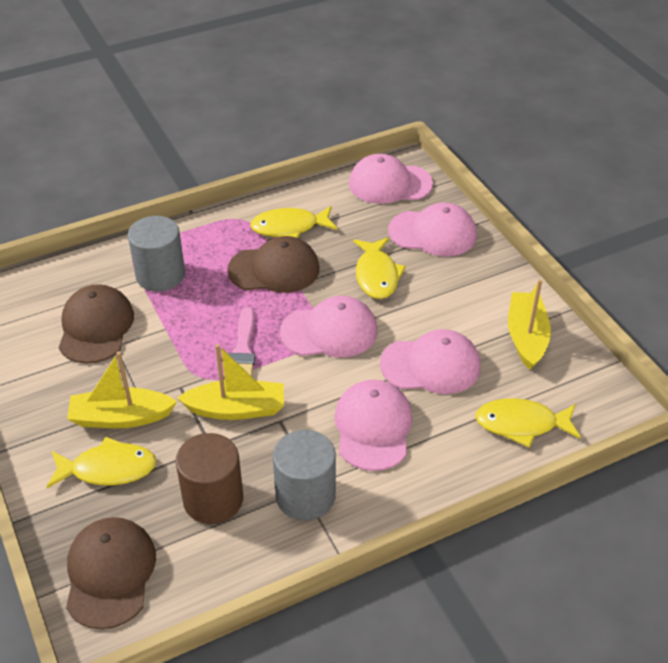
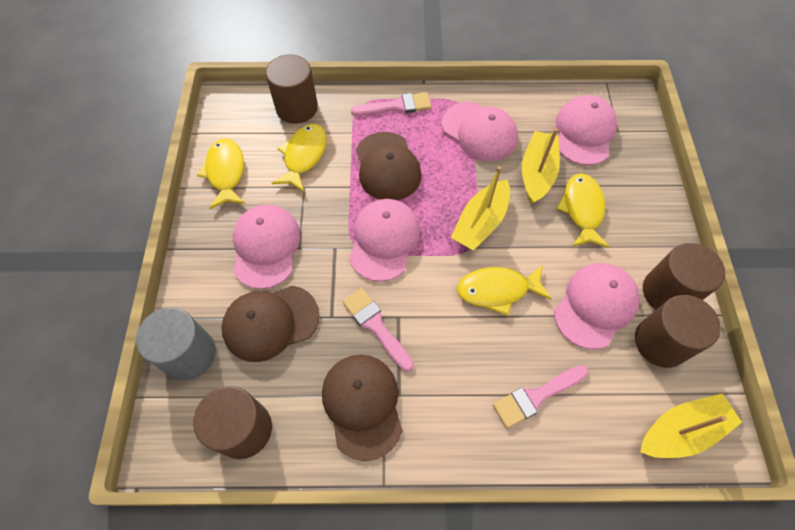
brown cylinder: 1 -> 4
grey cylinder: 2 -> 1
pink brush: 1 -> 3

